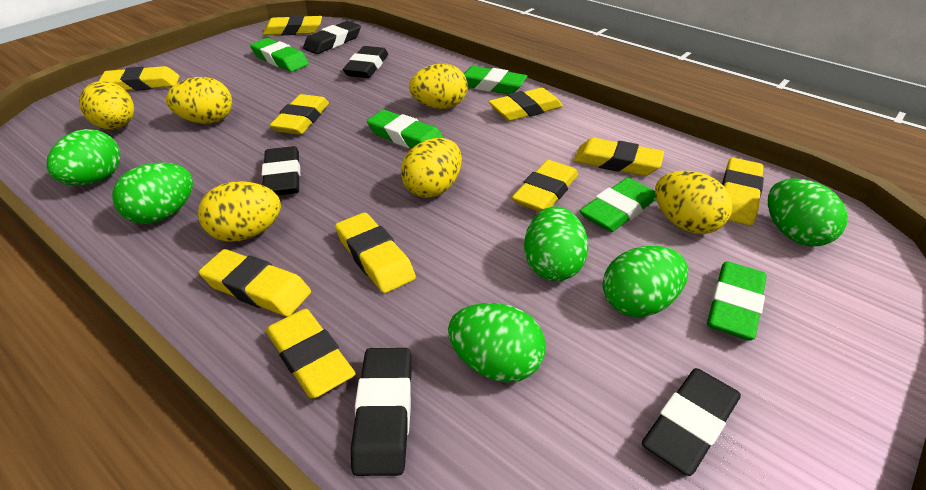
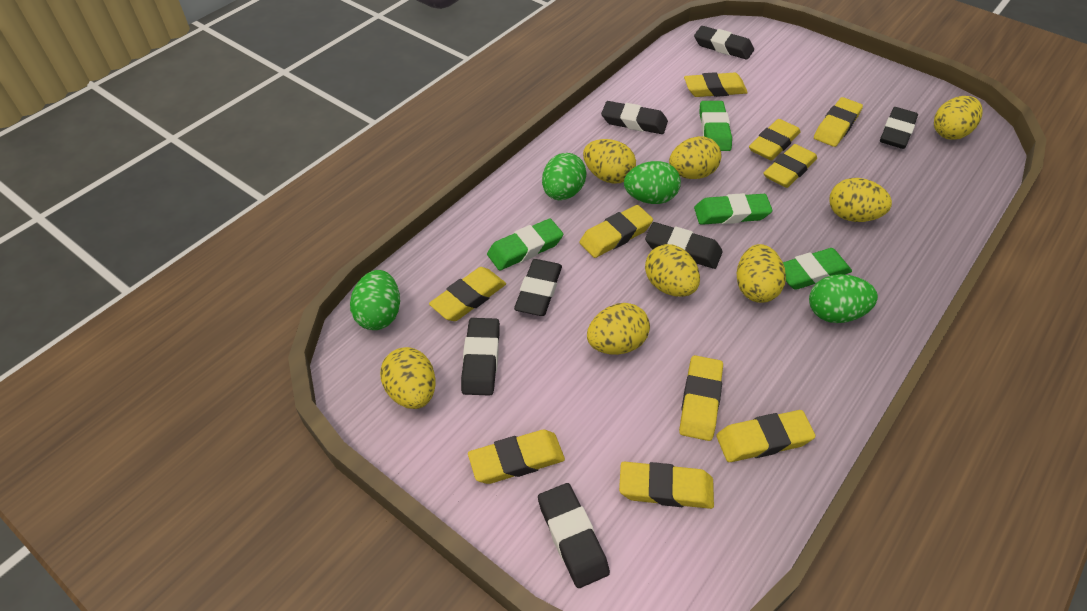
black eraser: 5 -> 7
green egg: 6 -> 4
green eraser: 5 -> 4
yellow egg: 6 -> 8

